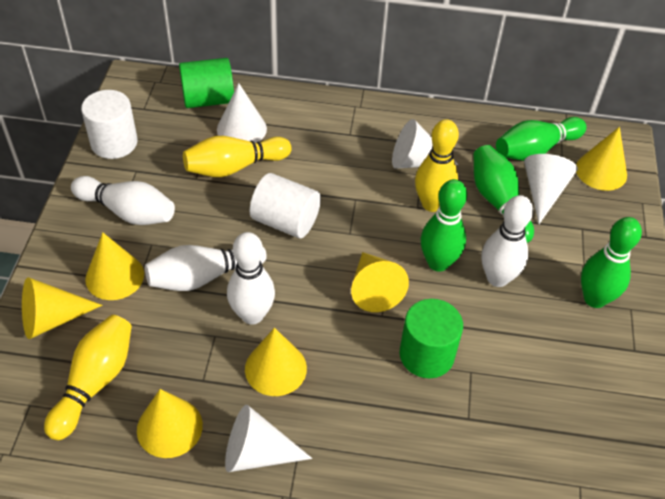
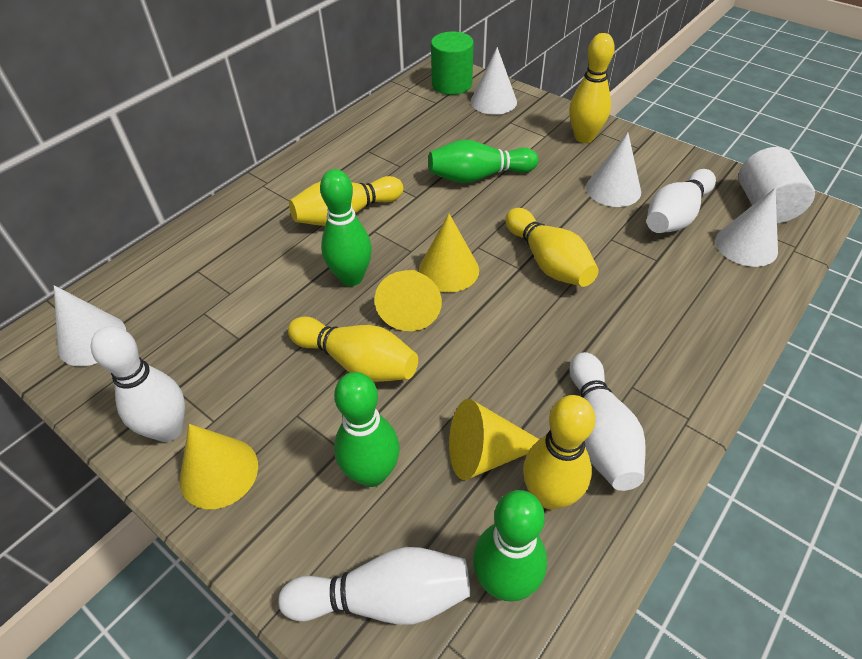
green cylinder: 2 -> 1
white cylinder: 2 -> 1
yellow bowling pin: 3 -> 5
yellow cone: 6 -> 4

